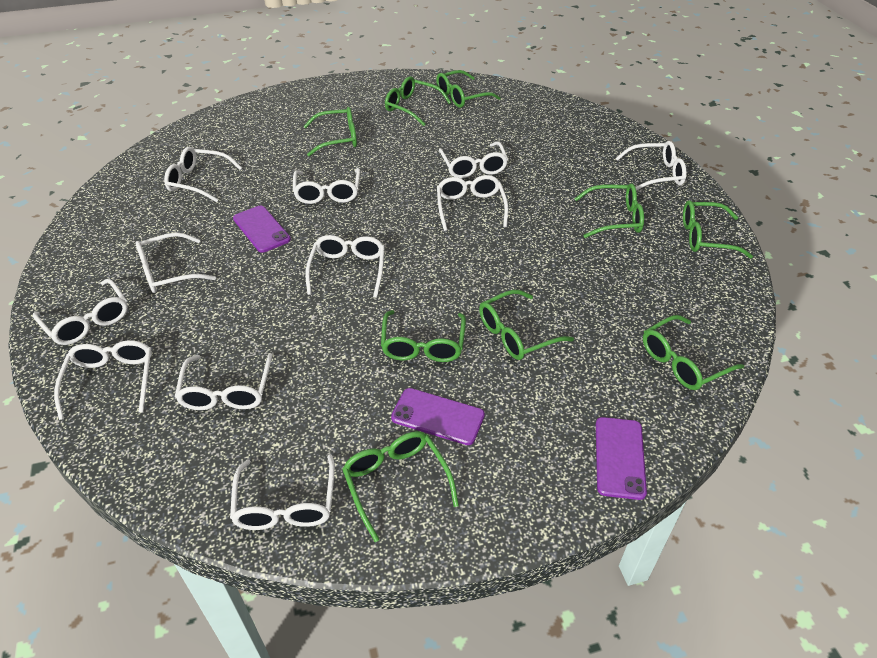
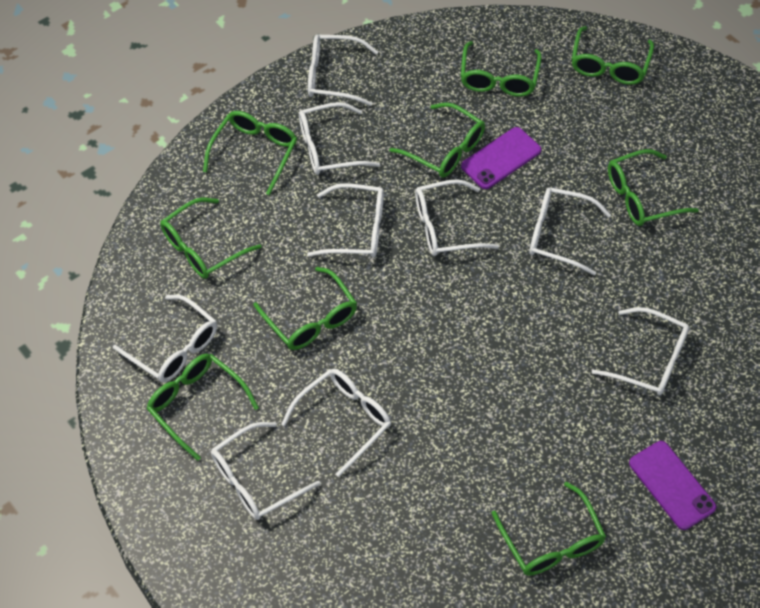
purple phone: 3 -> 2
white glasses: 11 -> 9

